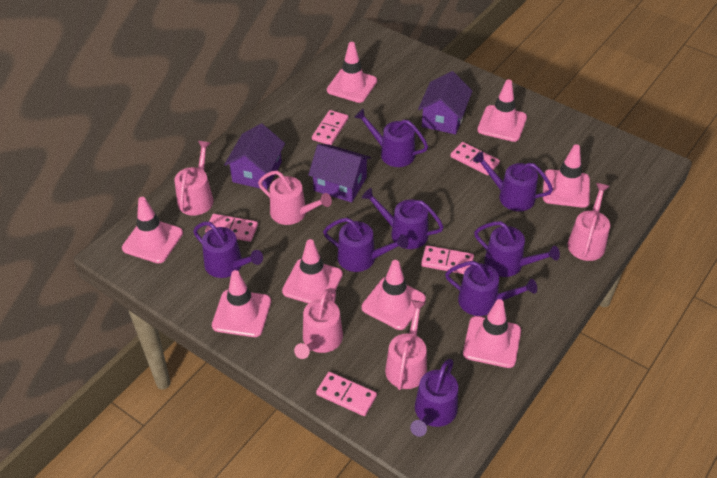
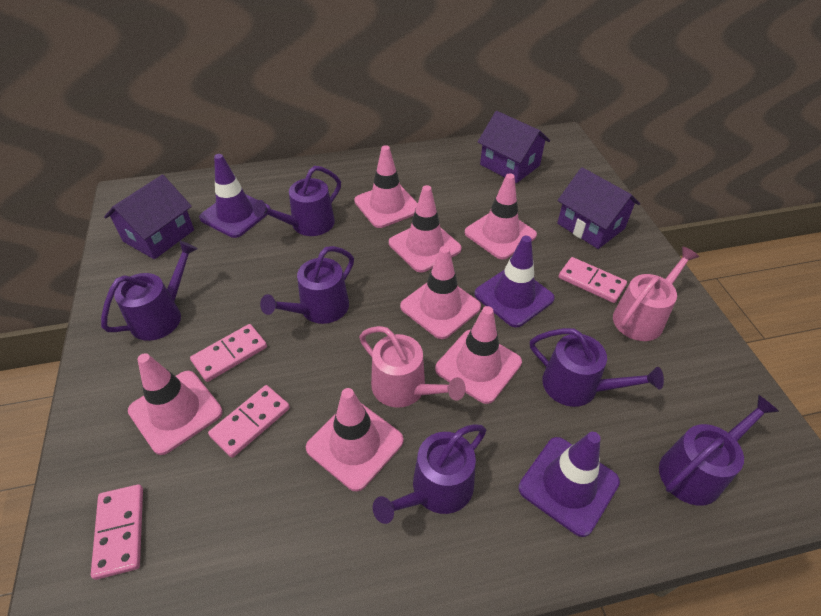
pink domino: 5 -> 4
pink traffic cone: 8 -> 7
pink watering can: 5 -> 2
purple traffic cone: 0 -> 3
purple watering can: 8 -> 6

